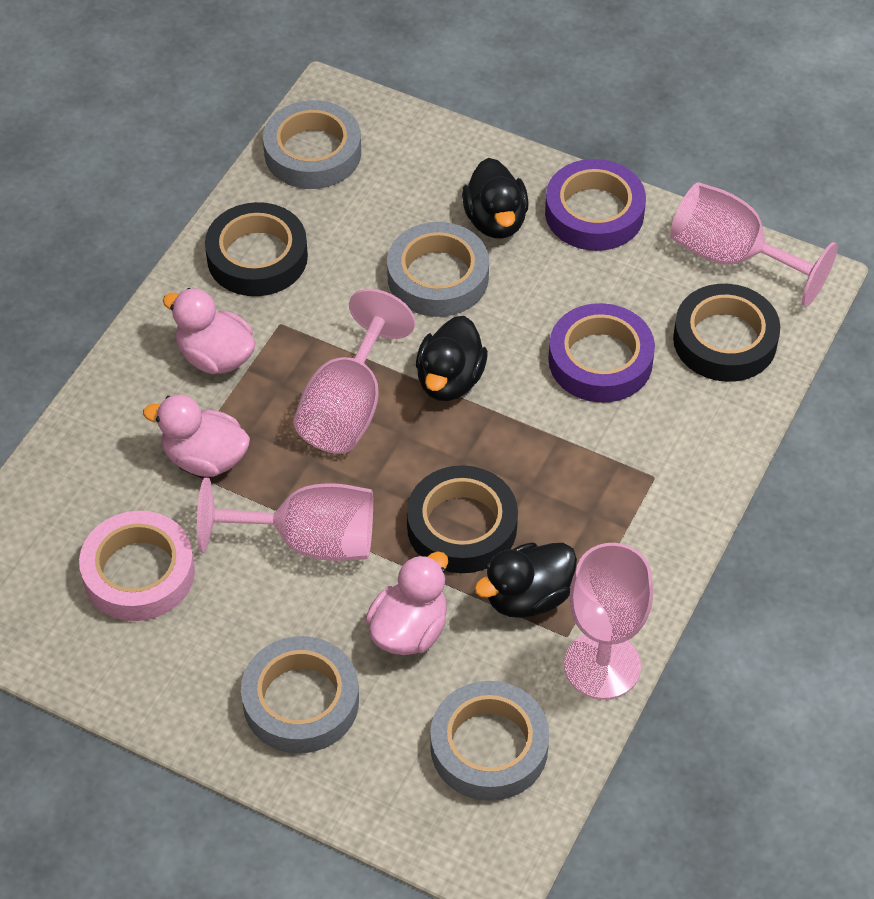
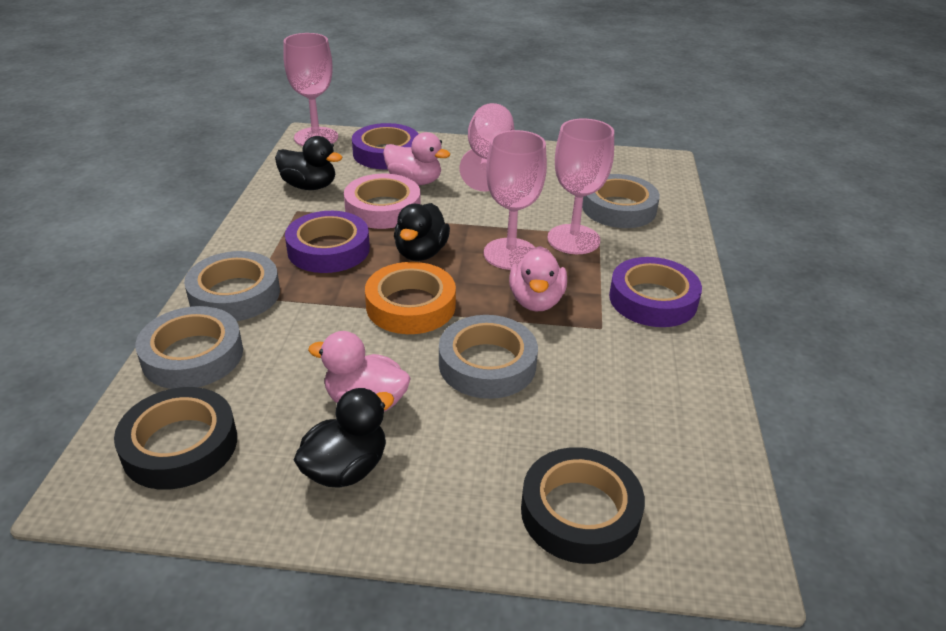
black tape: 3 -> 2
orange tape: 0 -> 1
purple tape: 2 -> 3

